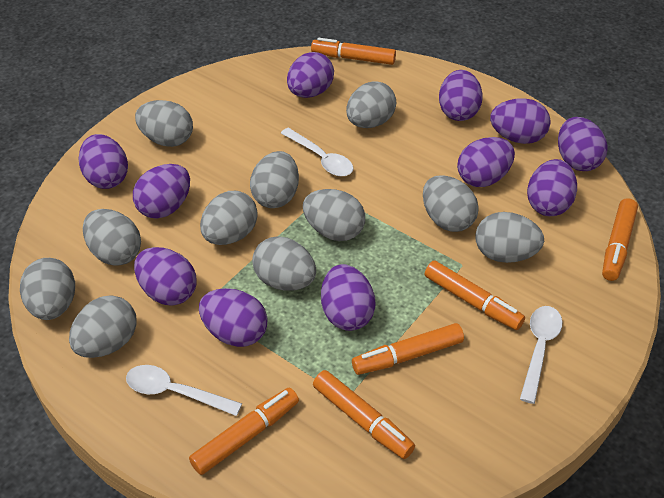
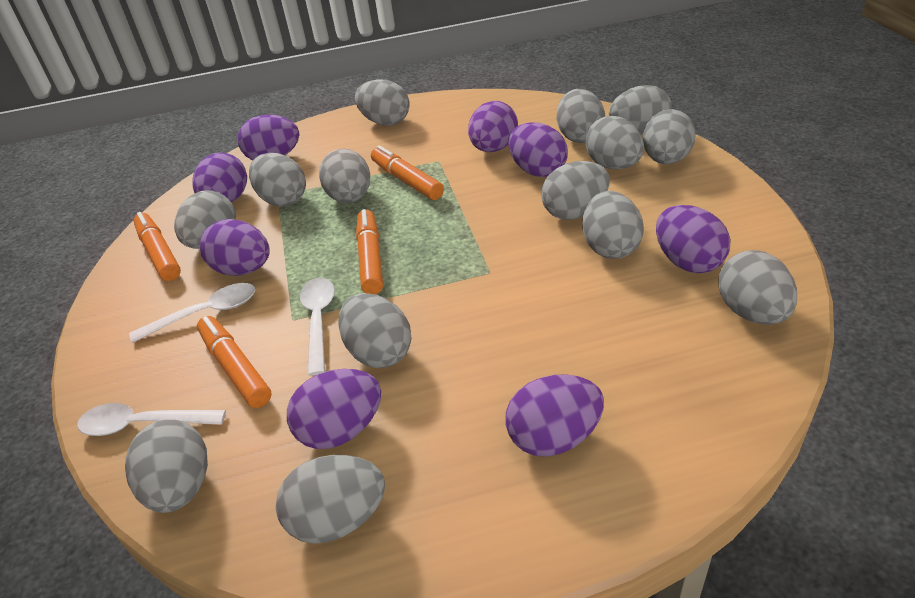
grey egg: 11 -> 14
orange marker: 6 -> 4
purple egg: 11 -> 8

